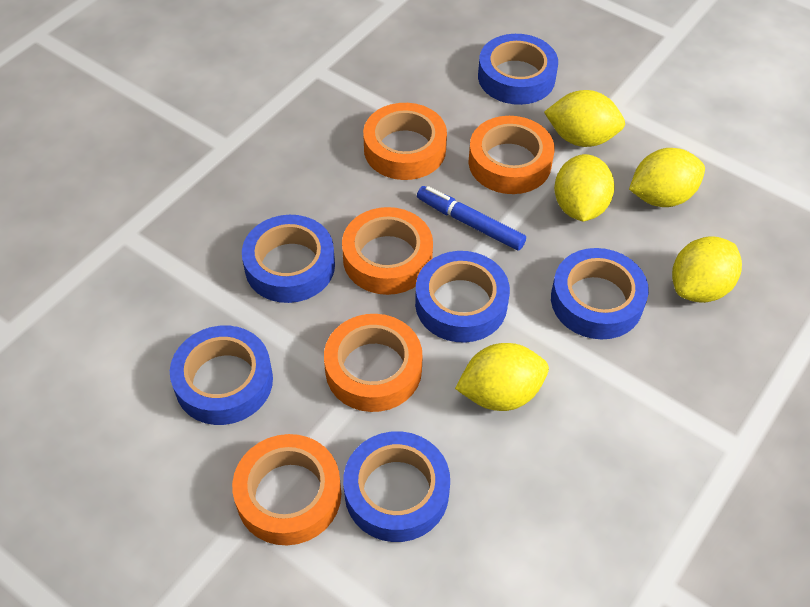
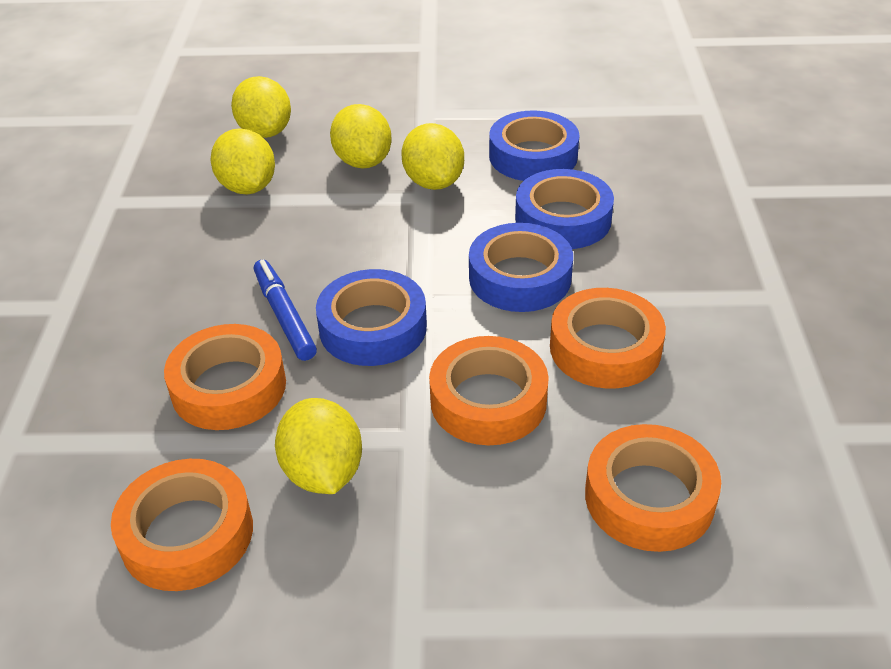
blue tape: 6 -> 4

